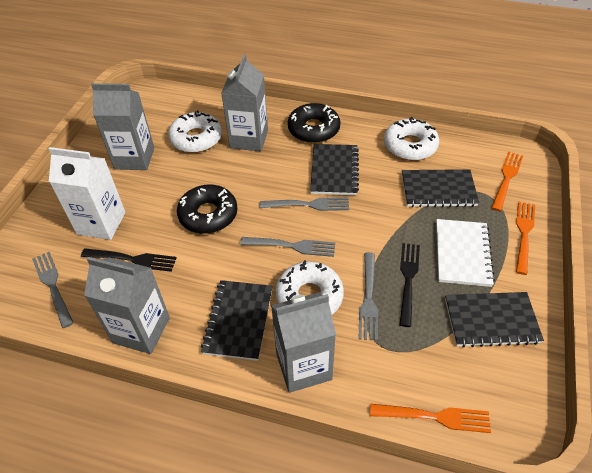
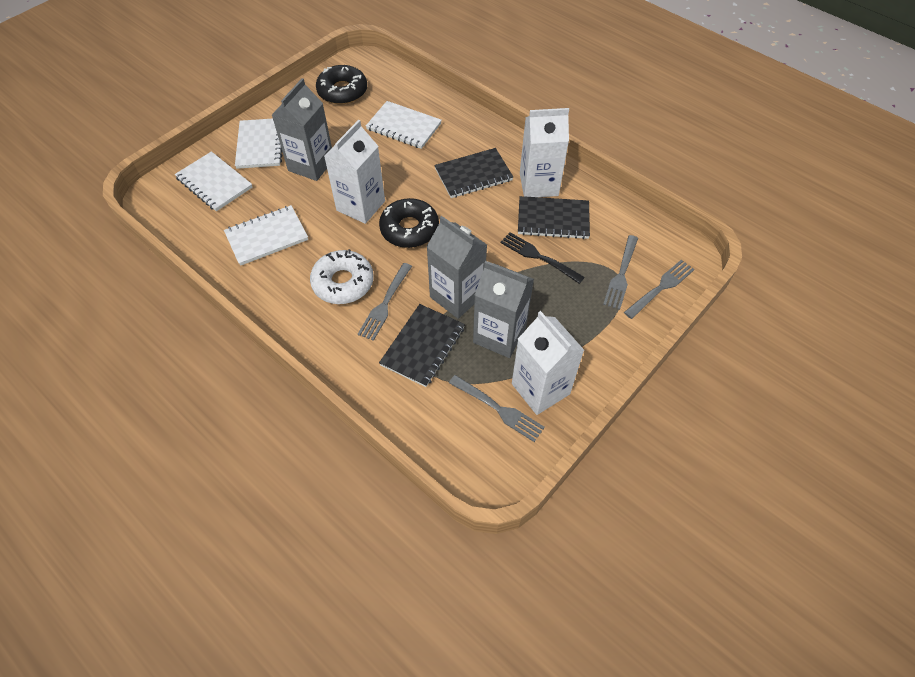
black fork: 2 -> 1
black notebook: 4 -> 3
grey carton: 4 -> 3
orange fork: 3 -> 0
white carton: 1 -> 3
white donut: 3 -> 1
white notebook: 1 -> 4

